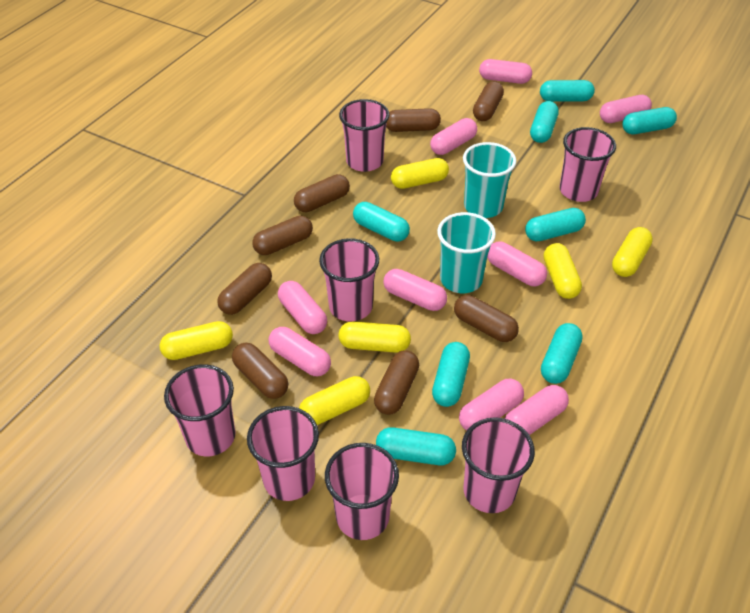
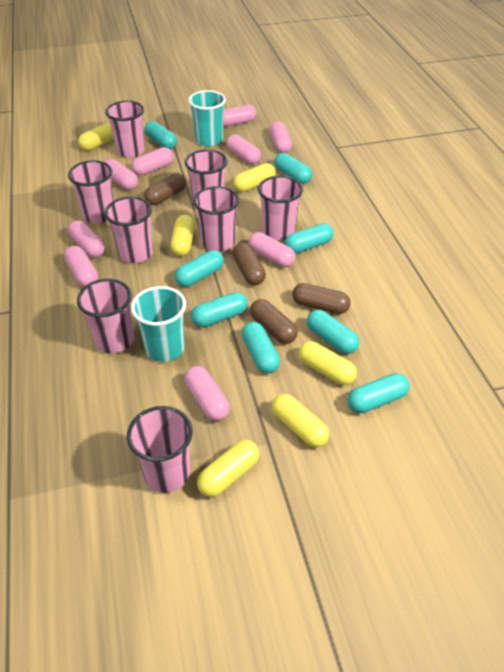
brown capsule: 8 -> 4
pink cup: 7 -> 8

